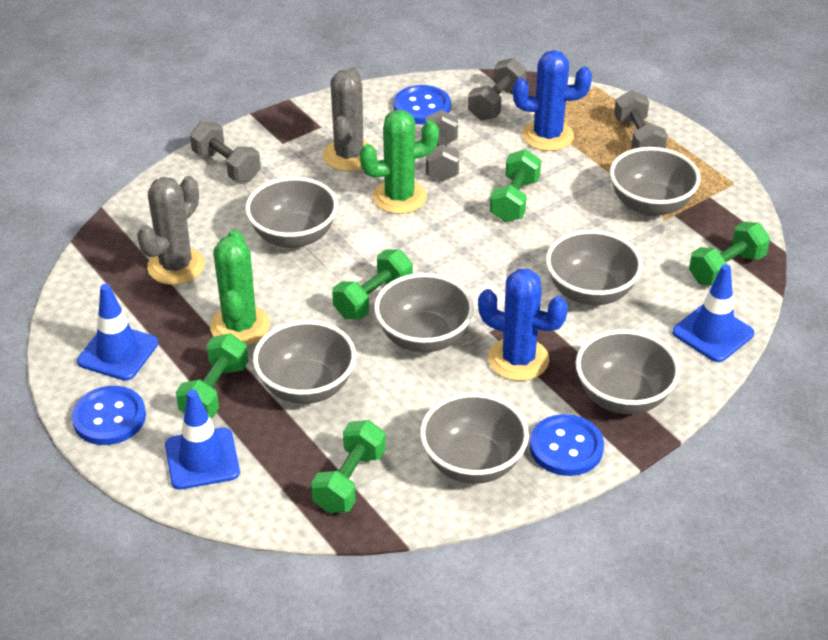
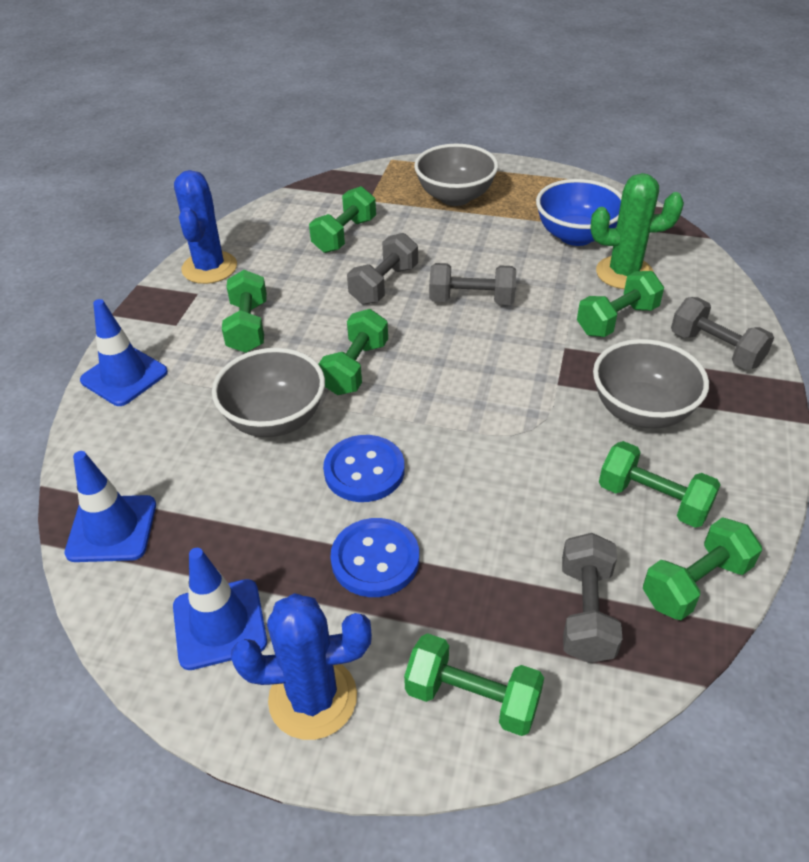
blue bowl: 0 -> 1
blue button: 3 -> 2
green cactus: 2 -> 1
green dumbbell: 5 -> 7
grey bowl: 7 -> 3
grey cactus: 2 -> 0

